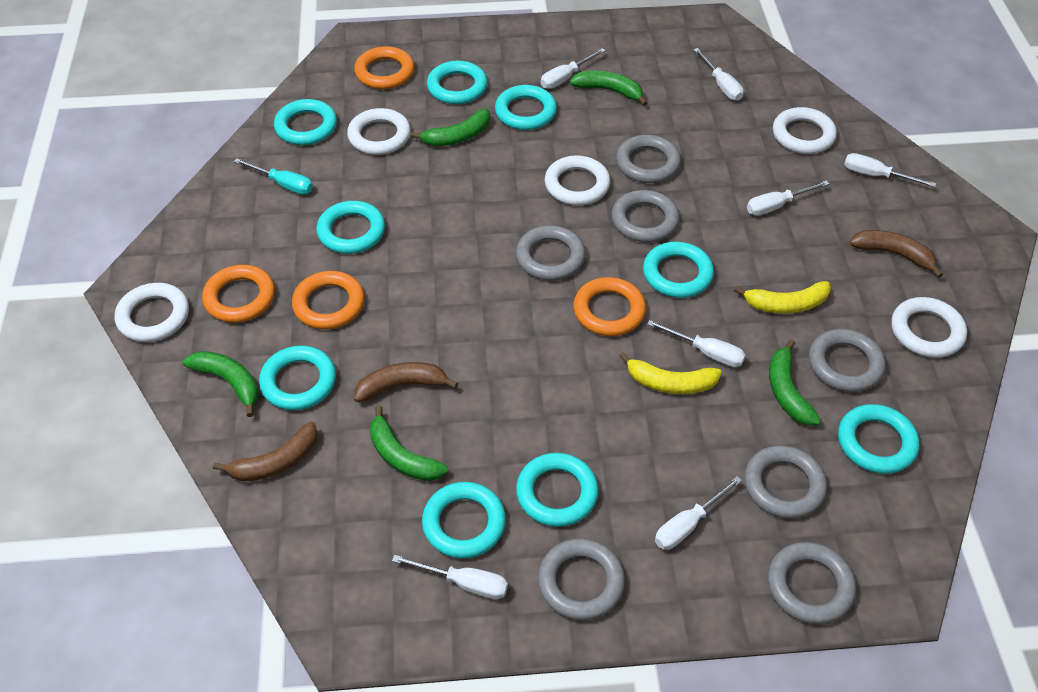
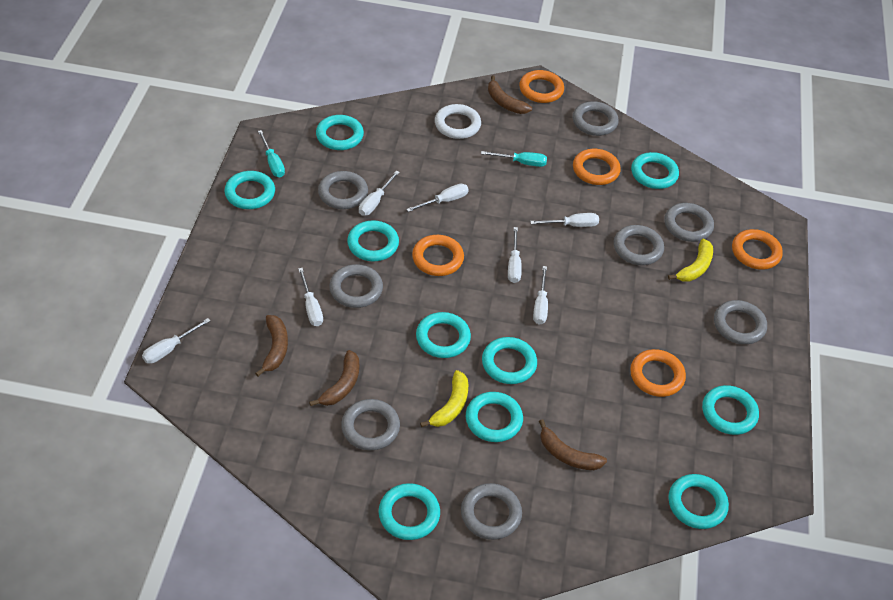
brown banana: 3 -> 4
green banana: 5 -> 0
grey ring: 7 -> 8
orange ring: 4 -> 5
turquoise ring: 9 -> 10
turquoise screwdriver: 1 -> 2
white ring: 5 -> 1

